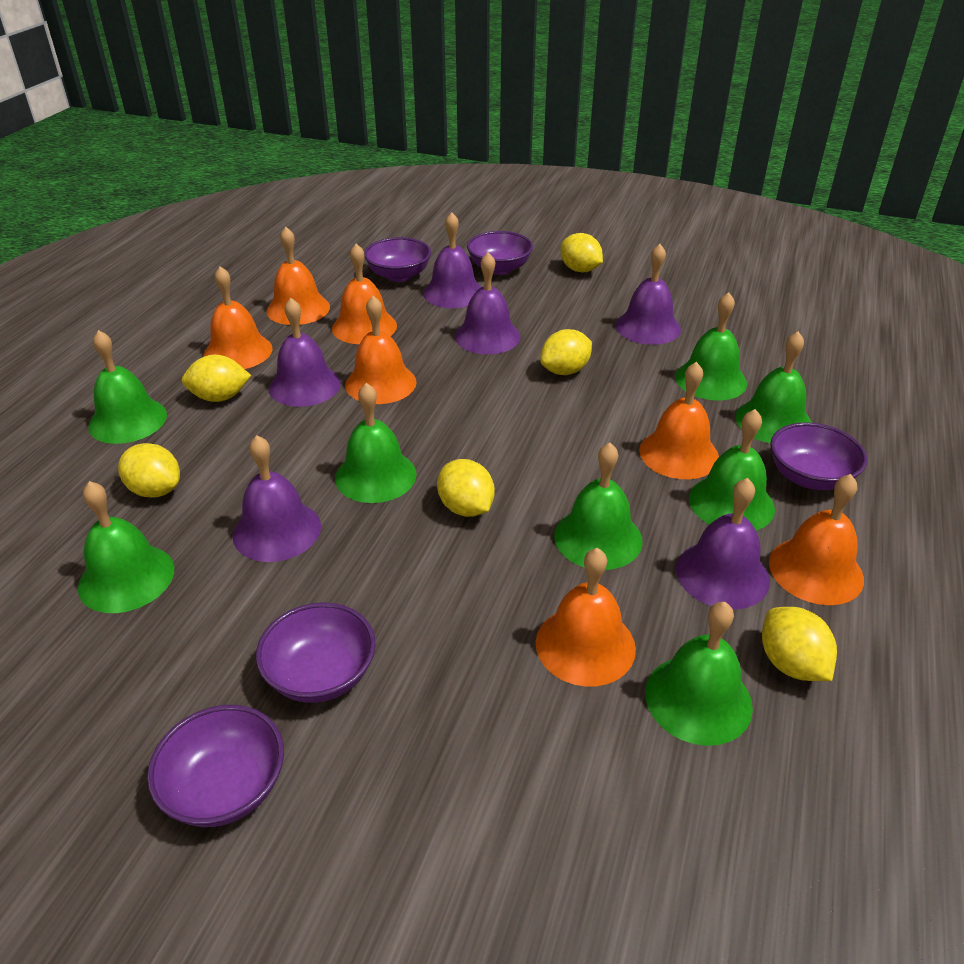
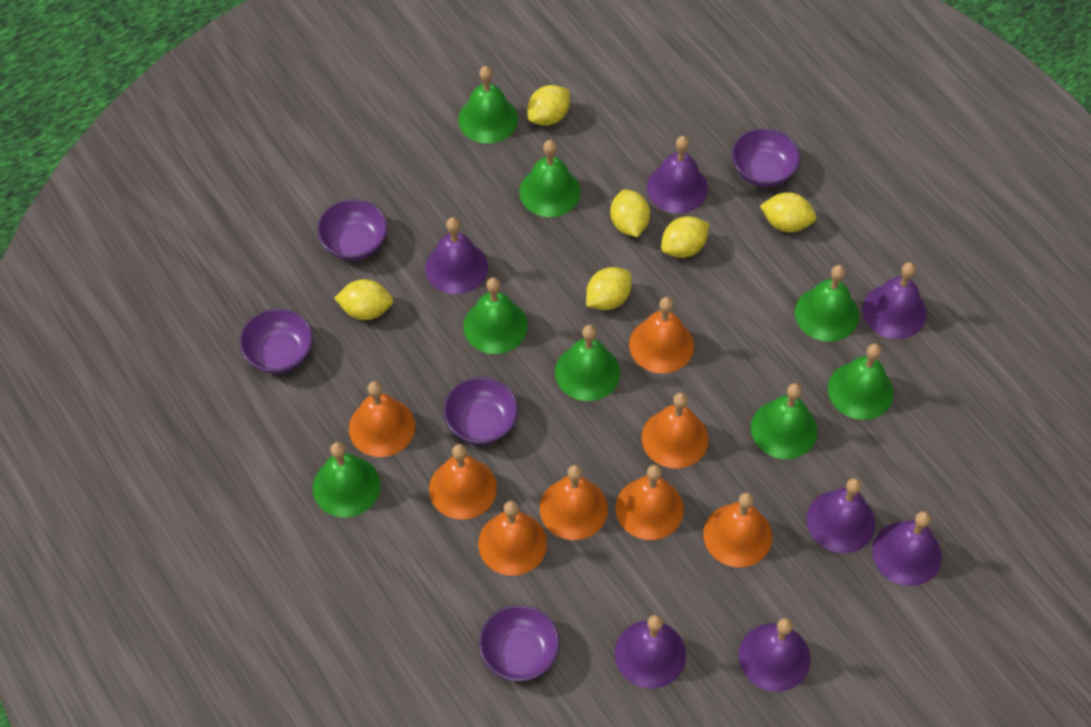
orange bell: 7 -> 8
purple bell: 6 -> 7

